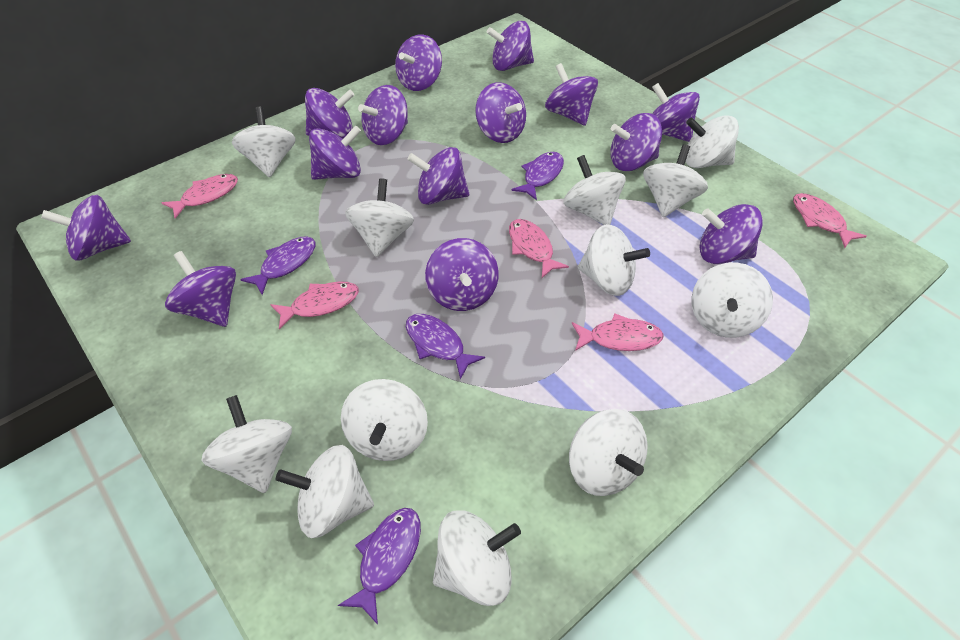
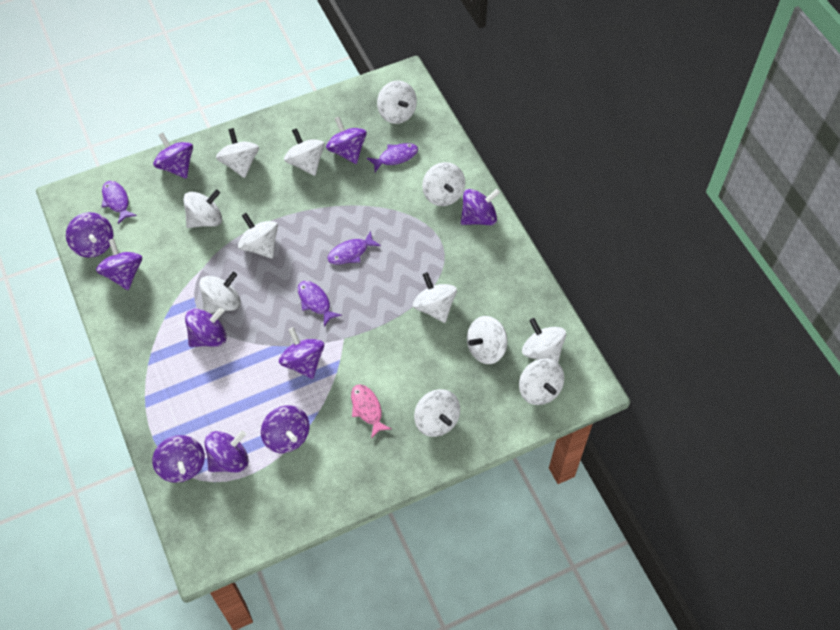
pink fish: 5 -> 1
purple spinning top: 14 -> 10

